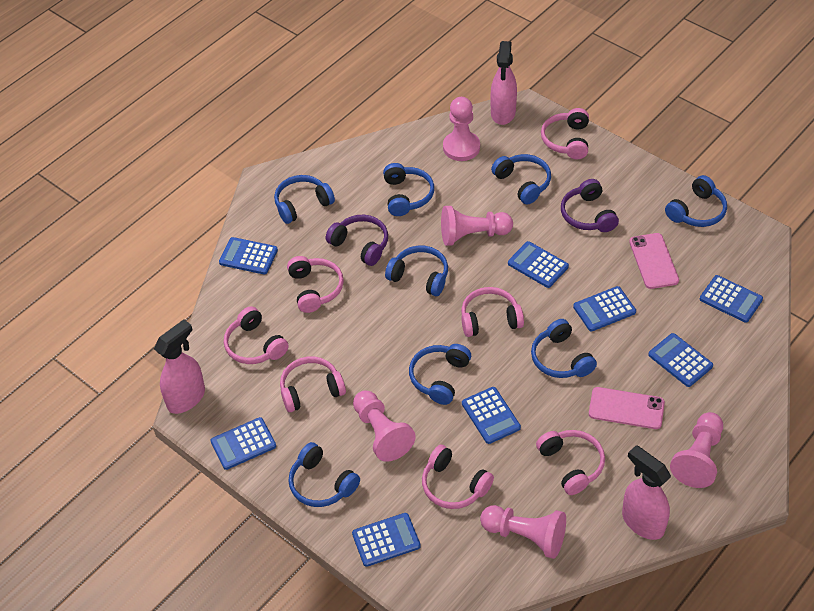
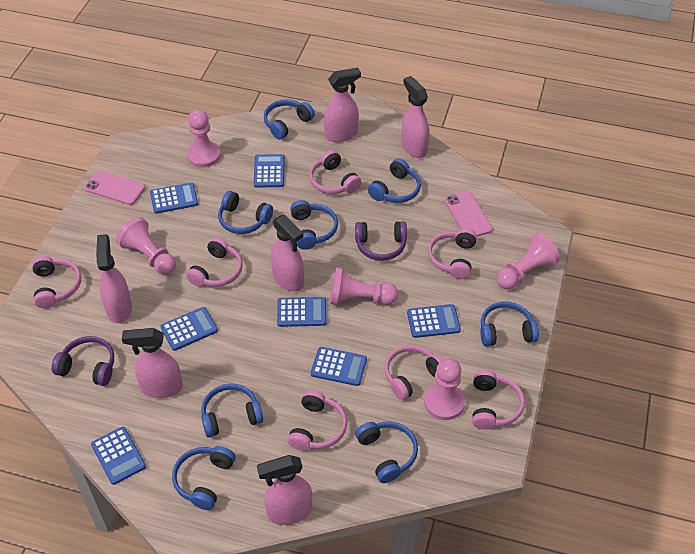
blue calculator: 8 -> 7
pink spray bottle: 3 -> 6

